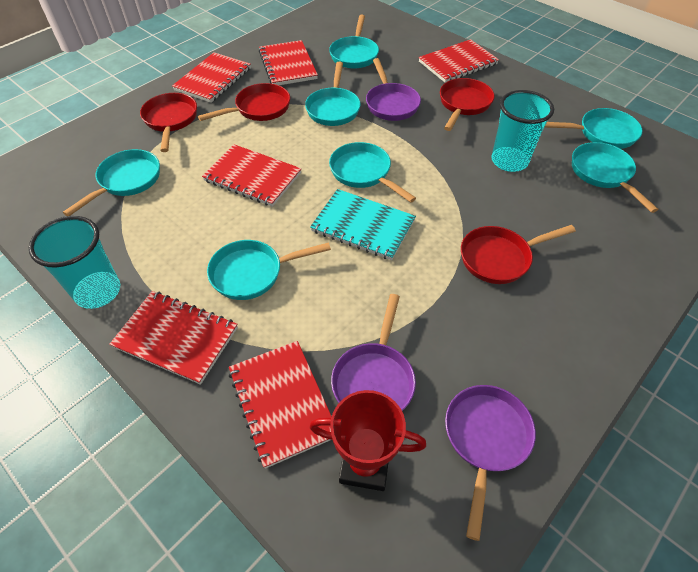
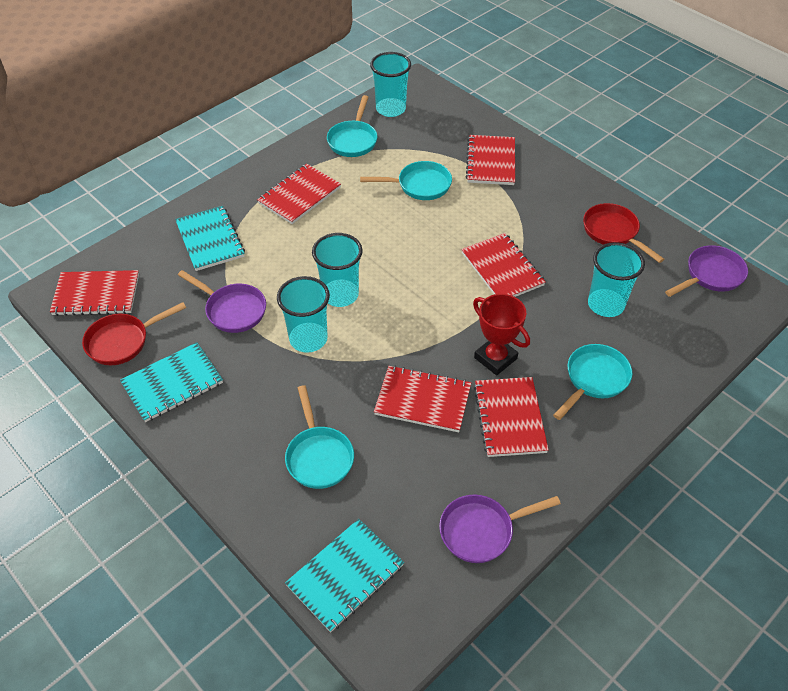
red pan: 4 -> 2
turquoise cup: 2 -> 4
turquoise notebook: 1 -> 3
turquoise pan: 7 -> 4

